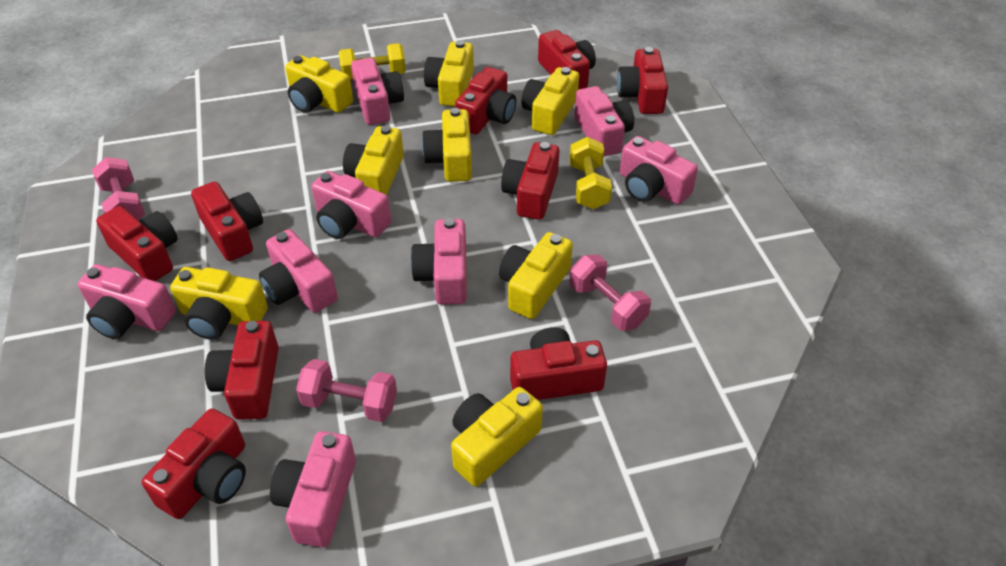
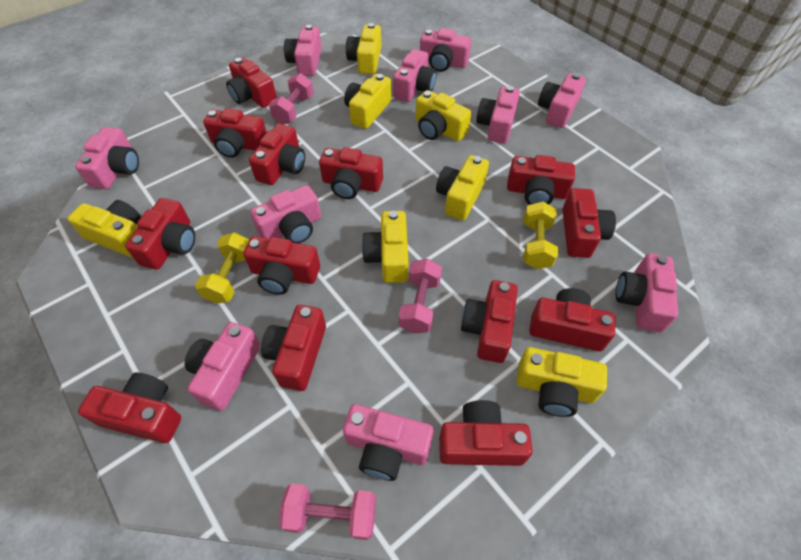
pink camera: 8 -> 10
red camera: 9 -> 13
yellow camera: 8 -> 7

